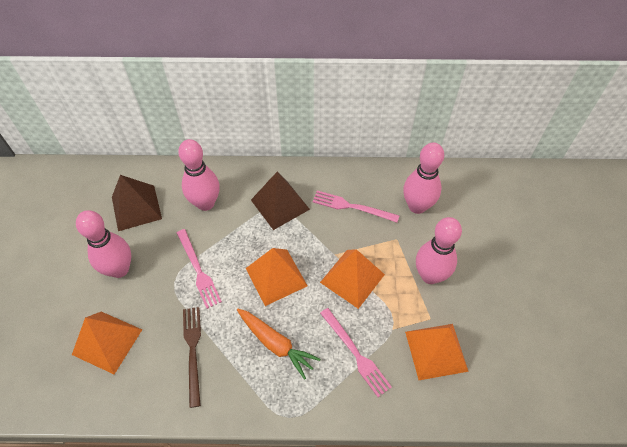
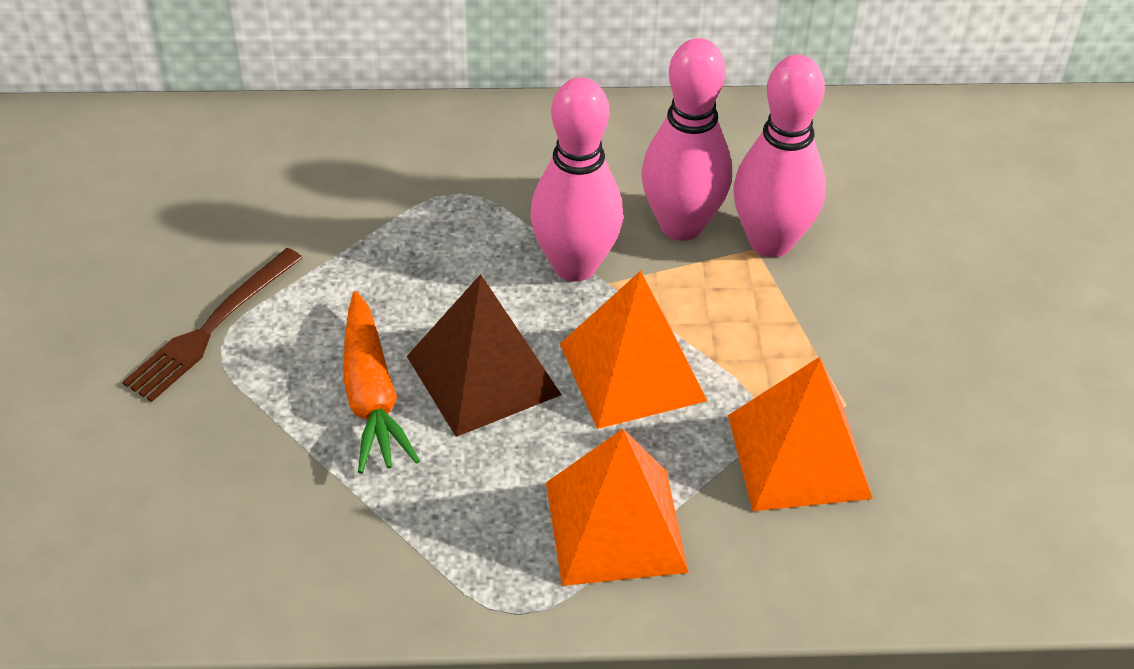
brown pyramid: 2 -> 1
orange pyramid: 4 -> 3
pink bowling pin: 4 -> 3
pink fork: 3 -> 0

